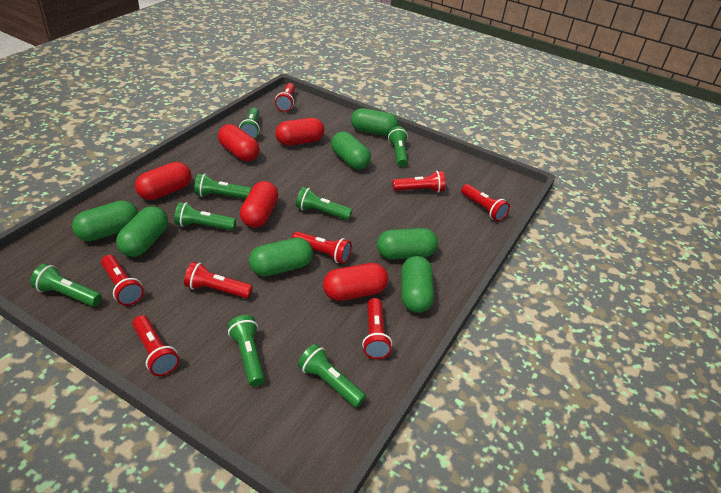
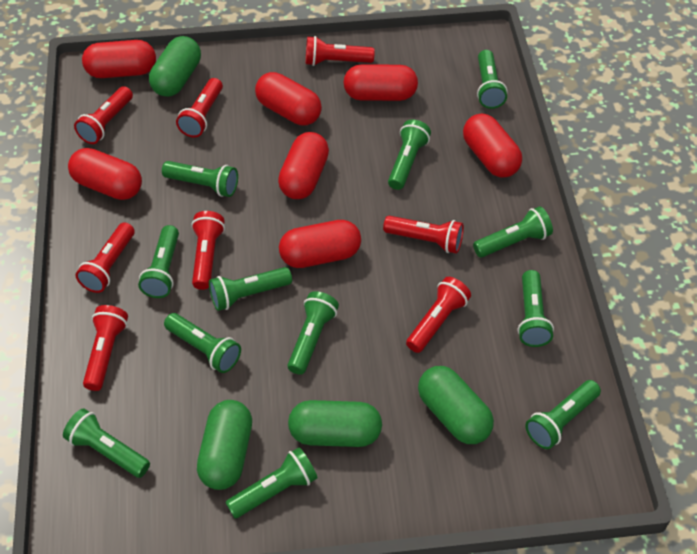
green capsule: 7 -> 4
green flashlight: 8 -> 12
red capsule: 5 -> 7

